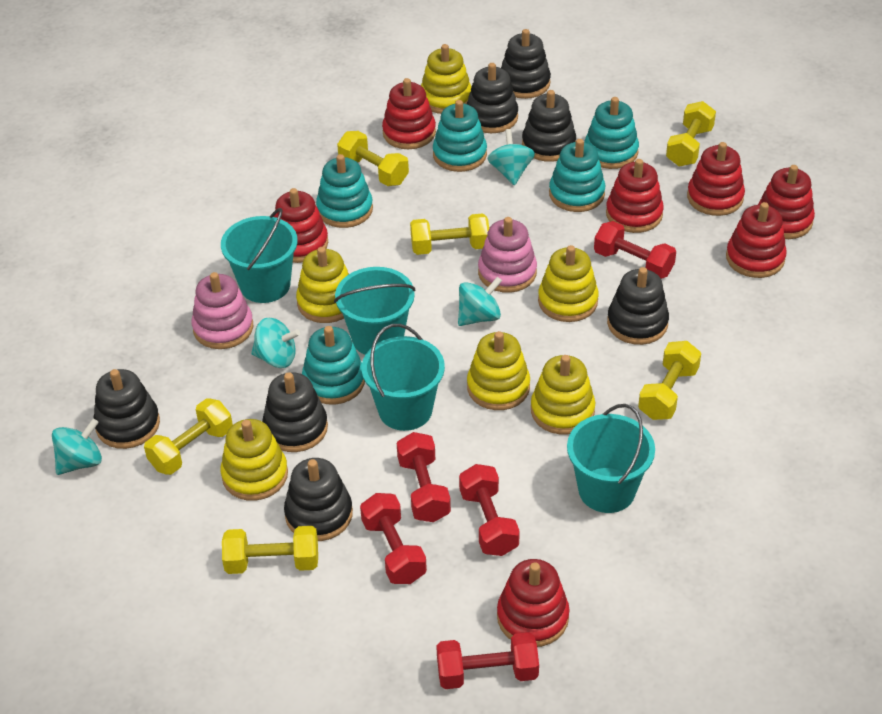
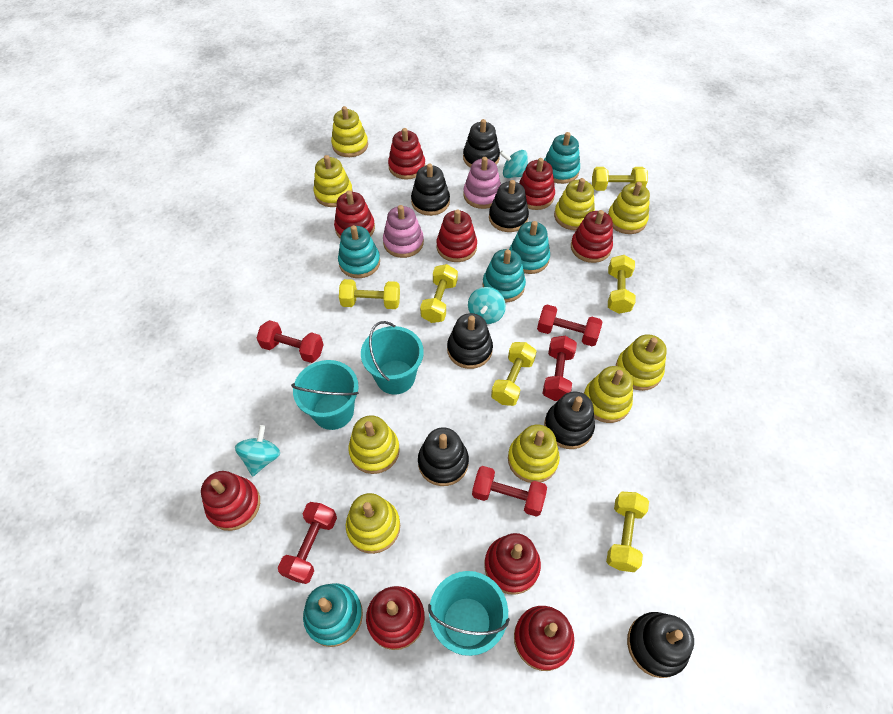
red stacking toy: 7 -> 9
turquoise bucket: 4 -> 3
turquoise spinning top: 4 -> 3
yellow stacking toy: 6 -> 9

